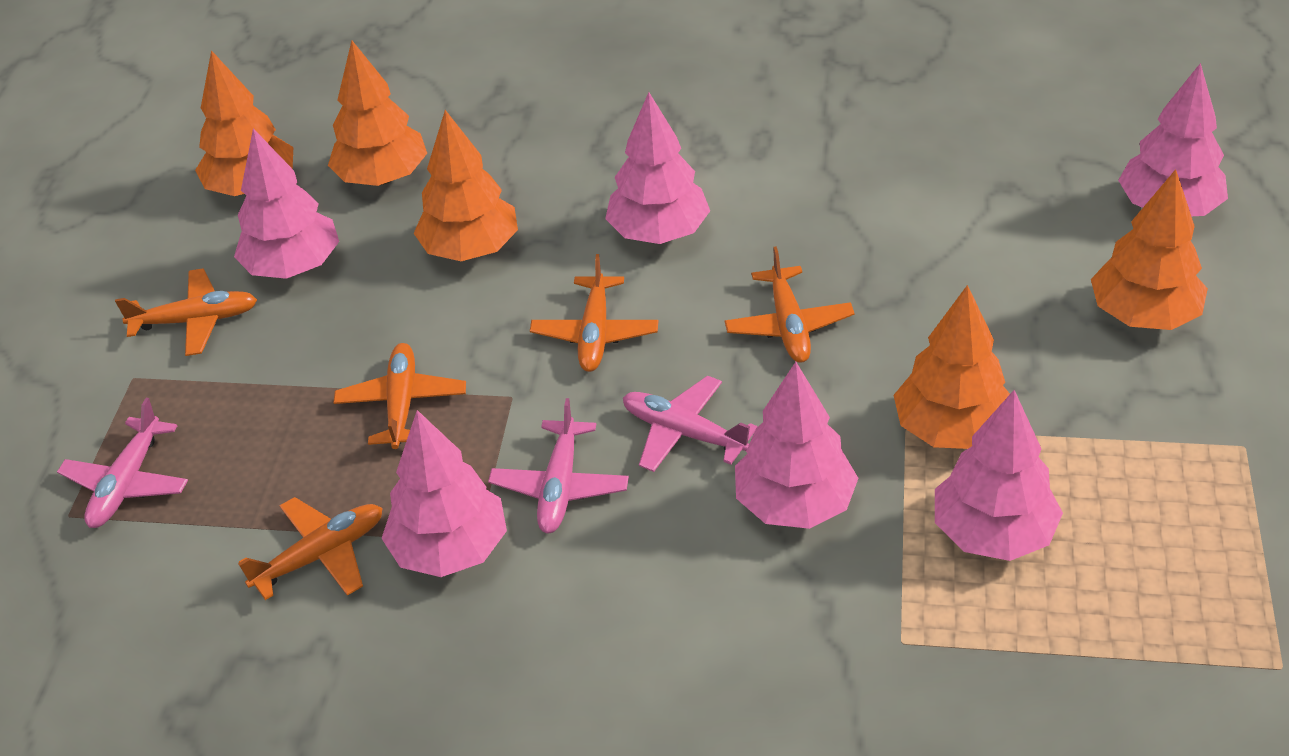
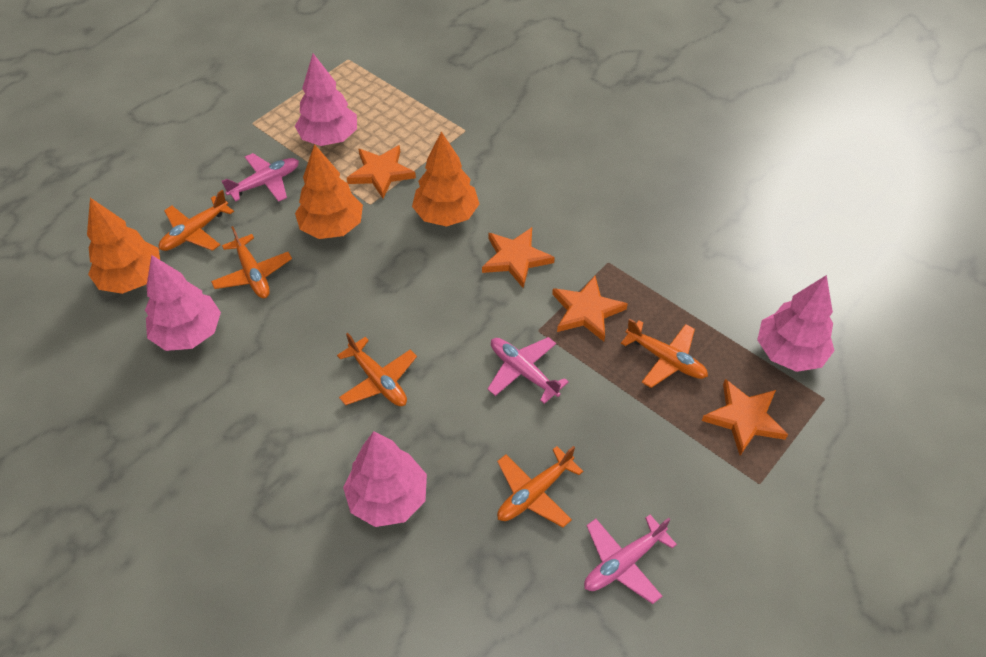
orange star: 0 -> 4
orange tree: 5 -> 3
pink tree: 6 -> 4

